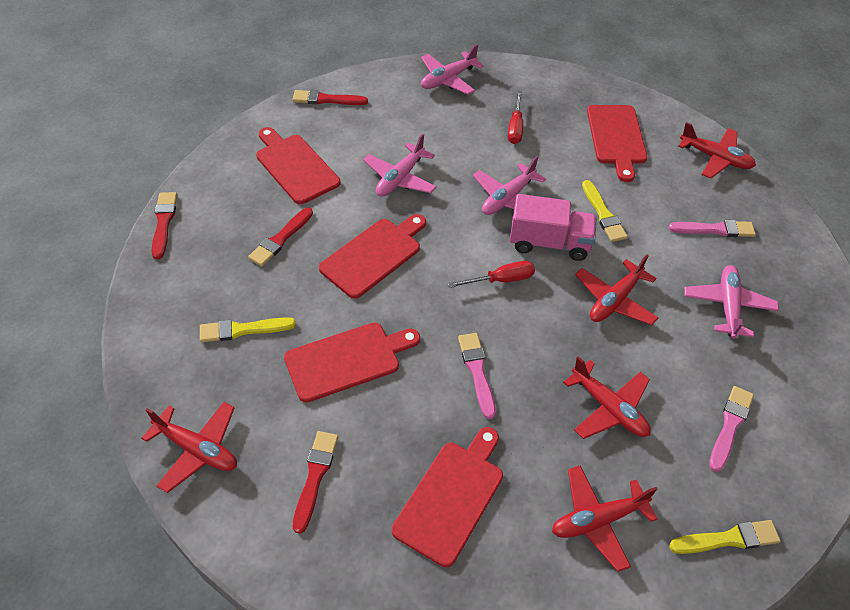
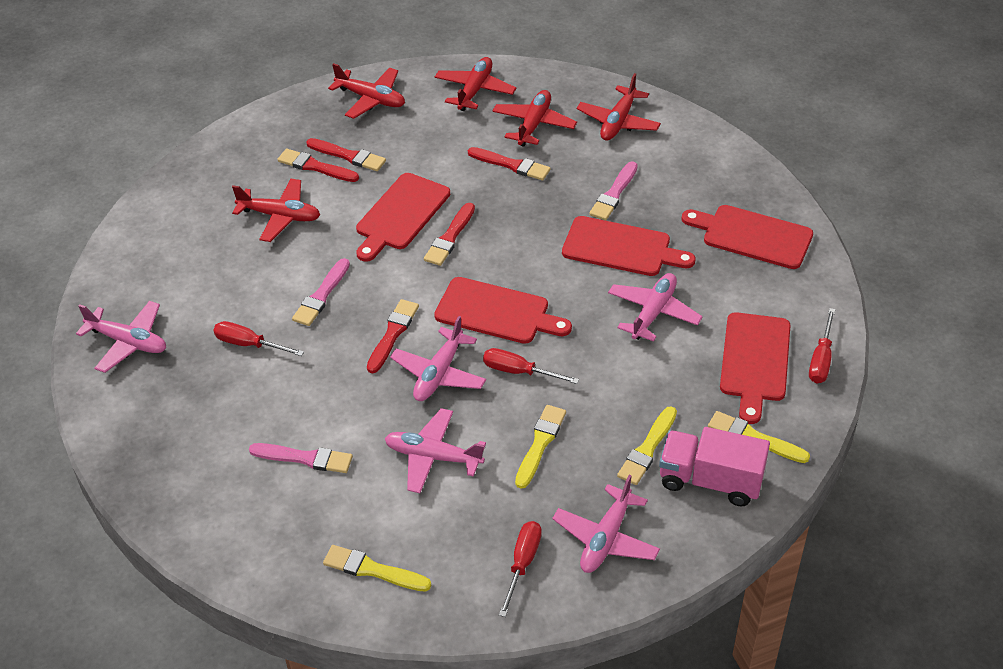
pink plane: 4 -> 5
red brush: 4 -> 5
red screwdriver: 2 -> 4
yellow brush: 3 -> 4

